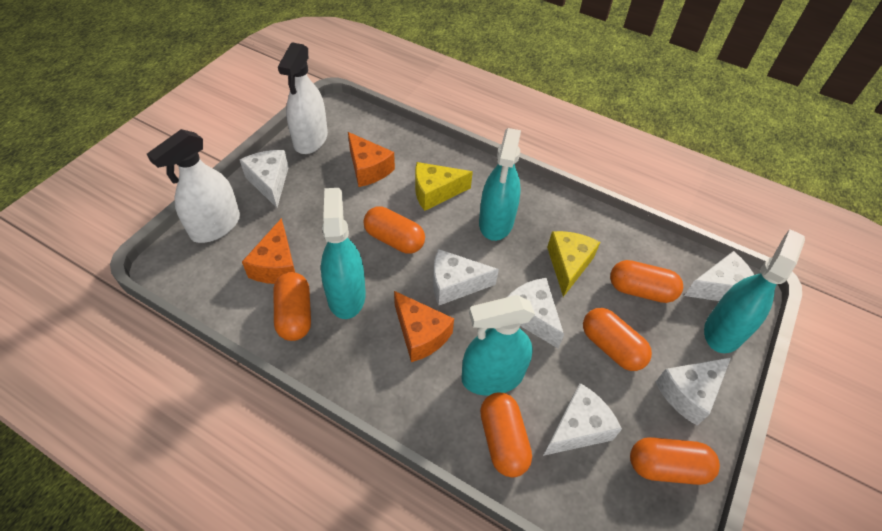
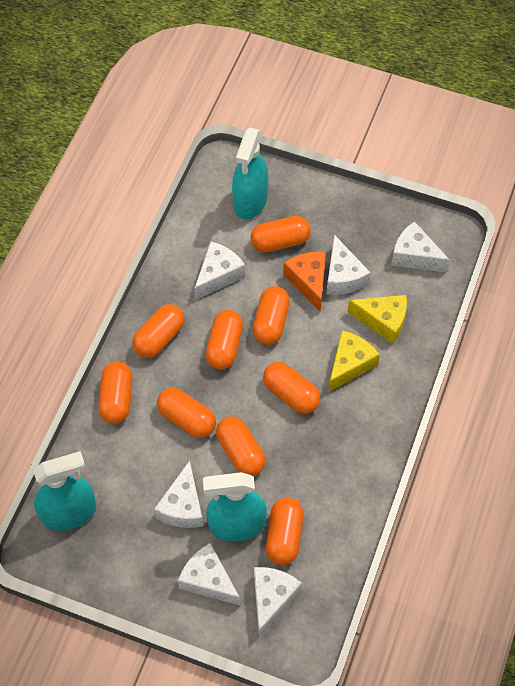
orange capsule: 6 -> 9
orange cheese: 3 -> 1
turquoise spray bottle: 4 -> 3
white spray bottle: 2 -> 0

